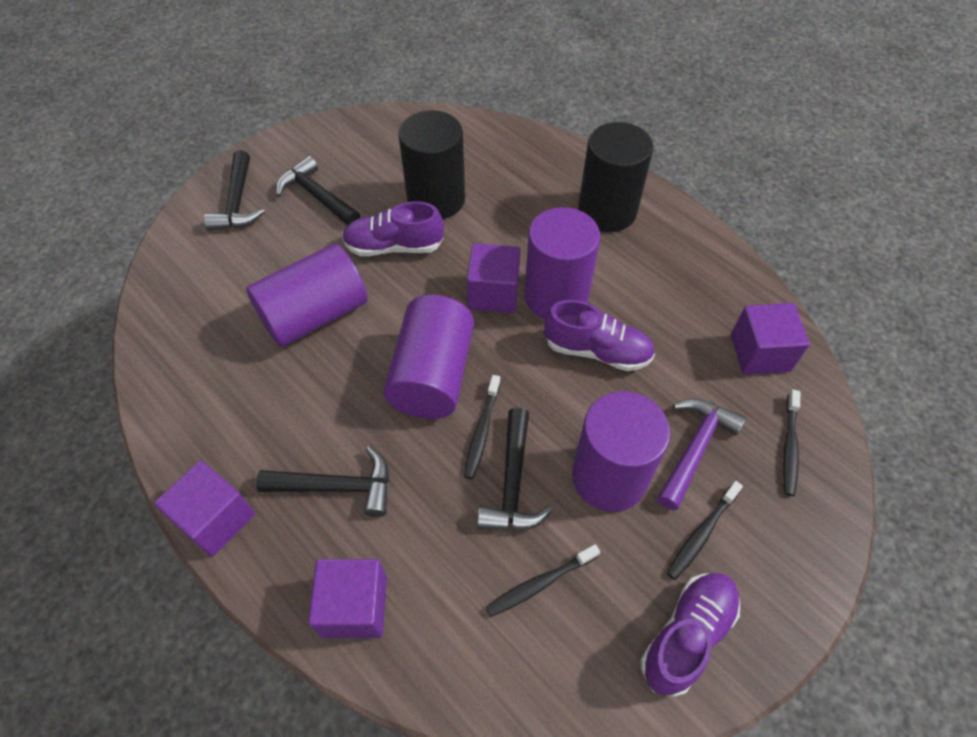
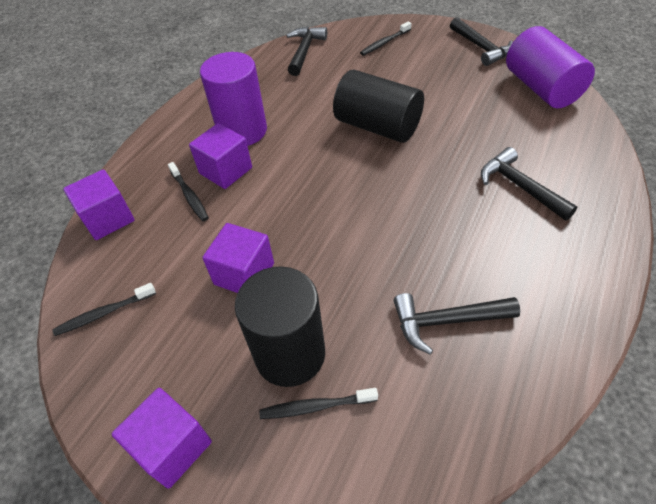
purple cylinder: 4 -> 2
purple hammer: 1 -> 0
purple shoe: 3 -> 0

